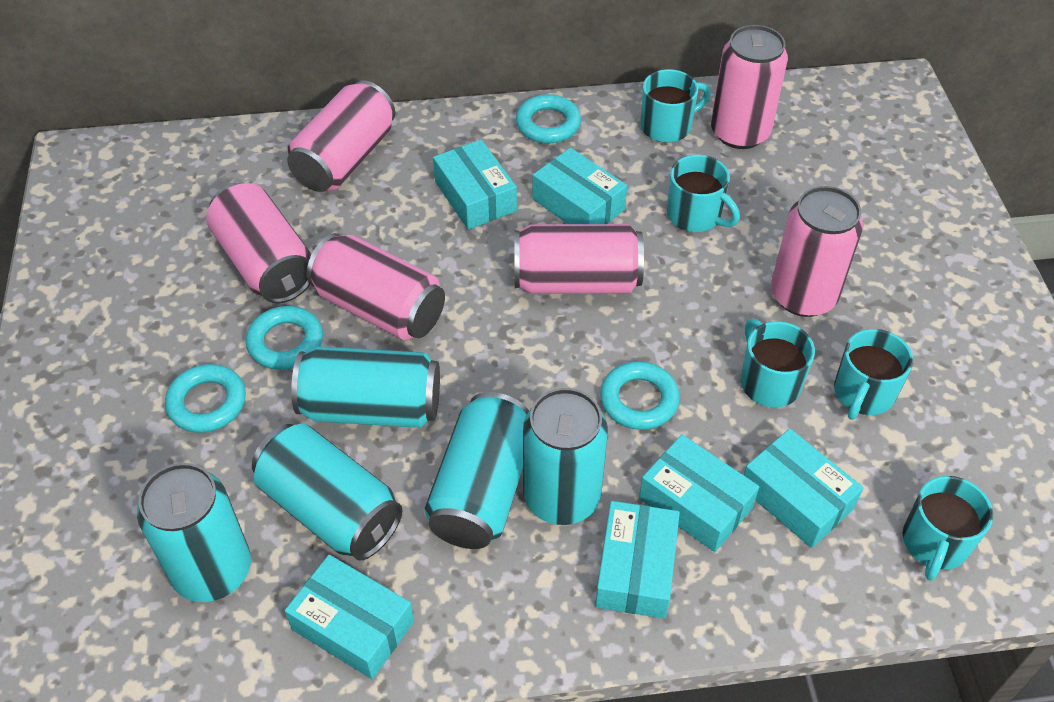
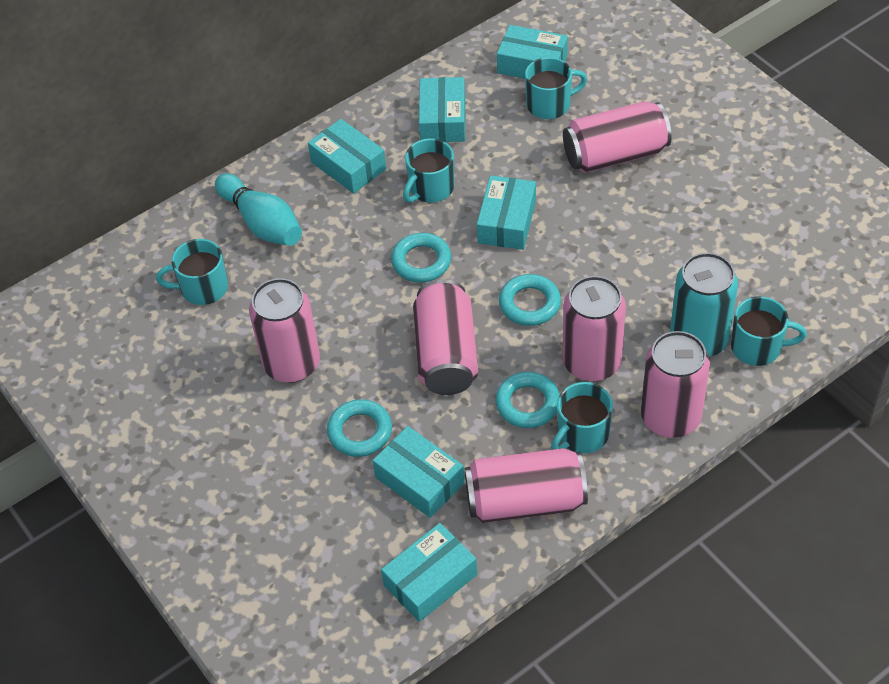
turquoise bowling pin: 0 -> 1
turquoise can: 5 -> 1

